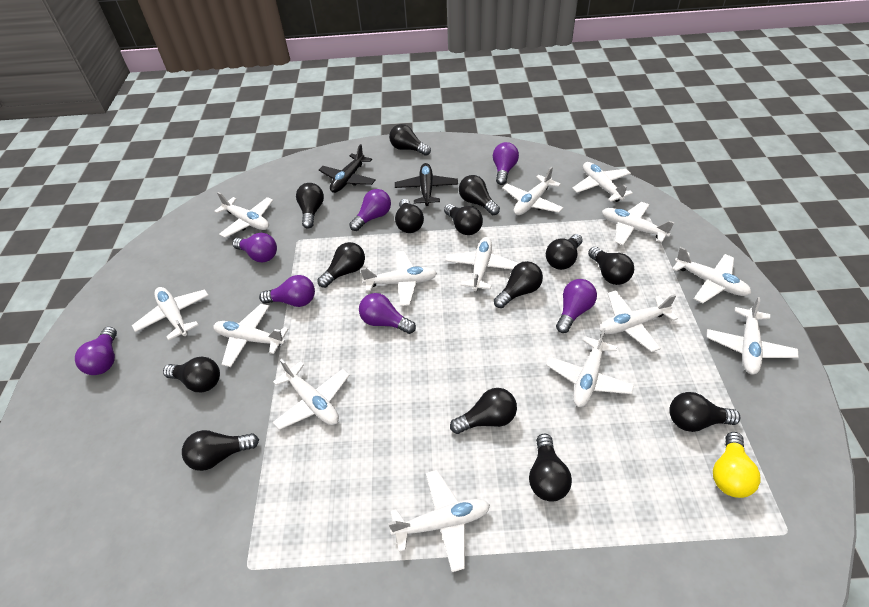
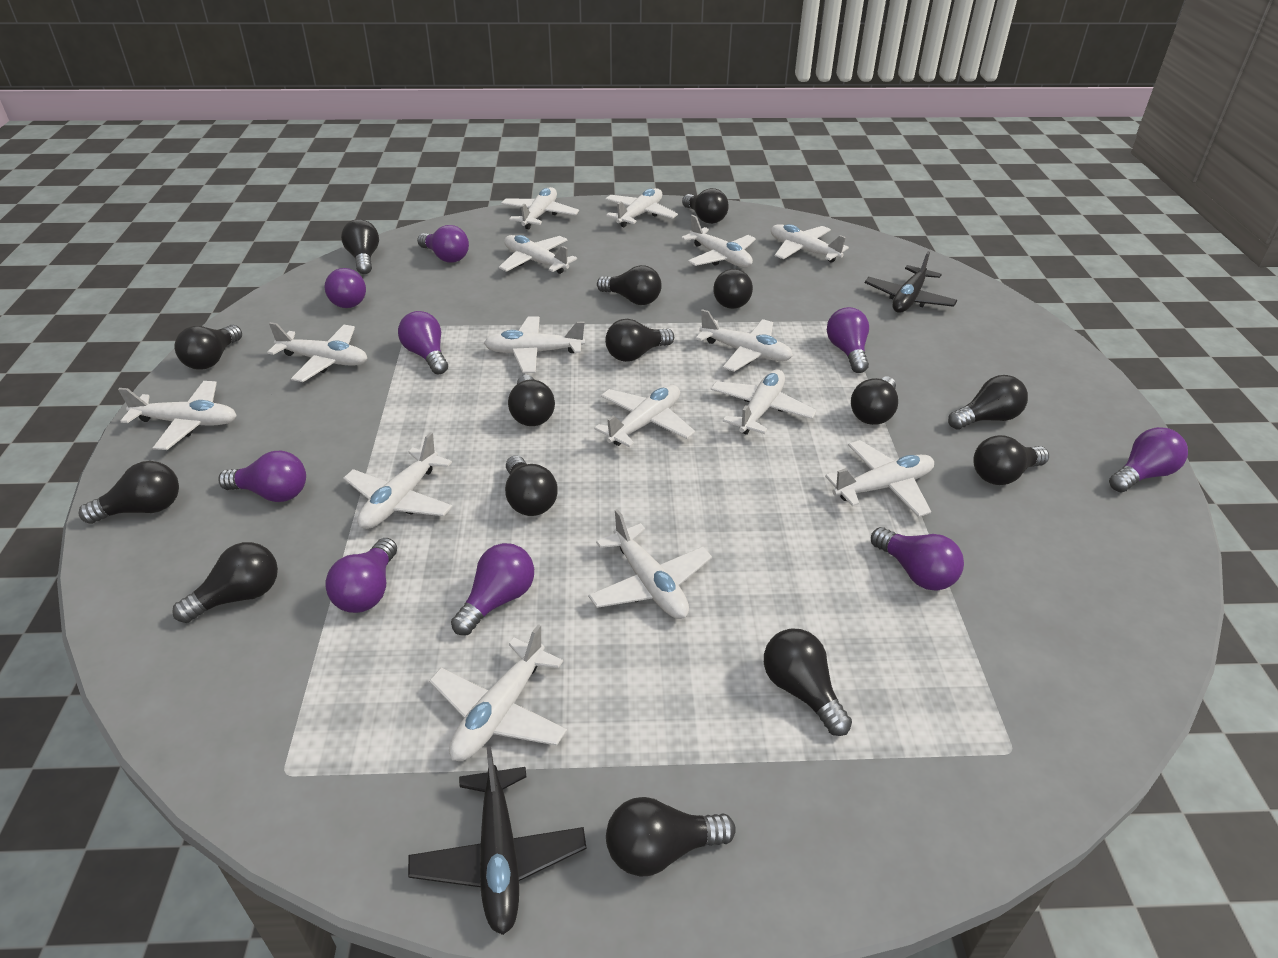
black light bulb: 14 -> 15
purple light bulb: 7 -> 9
white plane: 14 -> 15
yellow light bulb: 1 -> 0

